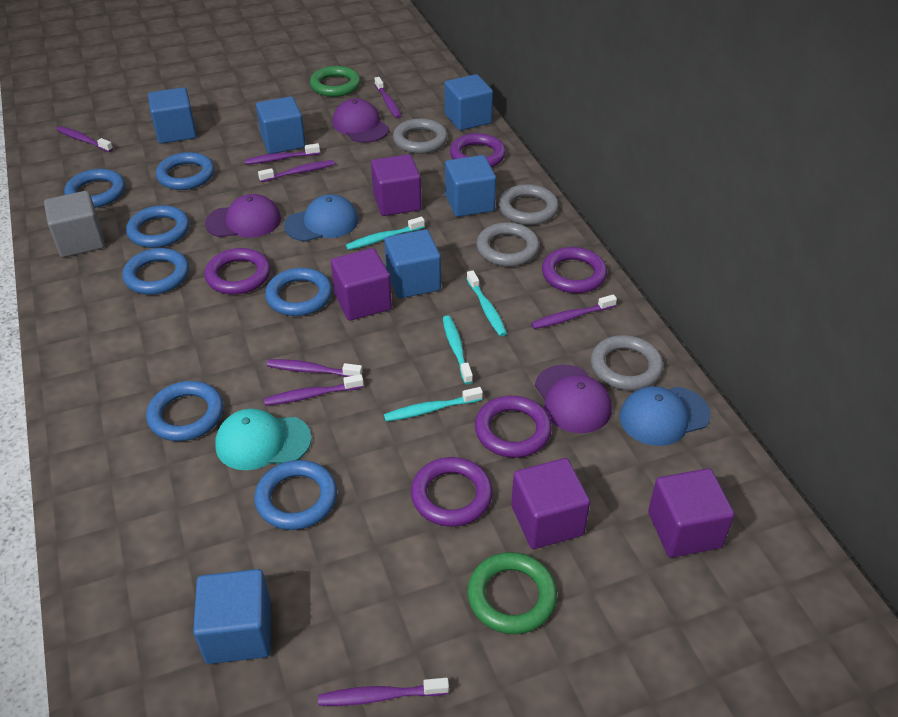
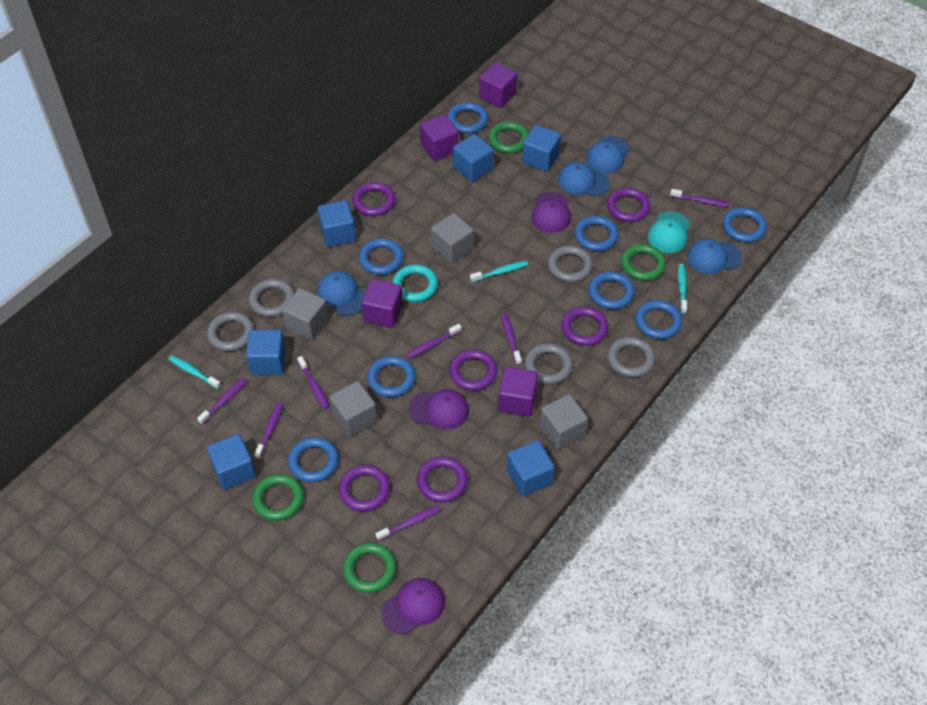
blue cap: 2 -> 4
blue ring: 7 -> 8
green ring: 2 -> 4
grey cube: 1 -> 4
grey ring: 4 -> 5
purple ring: 5 -> 6
purple toothbrush: 8 -> 7
turquoise ring: 0 -> 1
turquoise toothbrush: 4 -> 3

